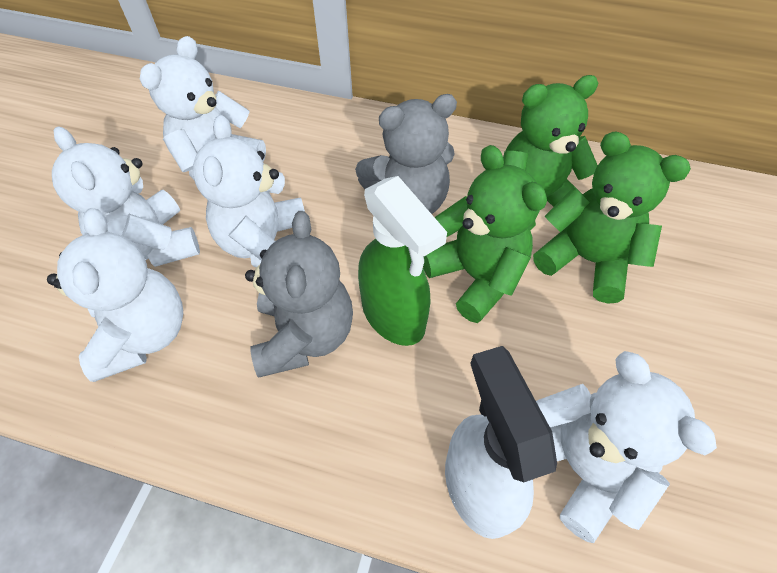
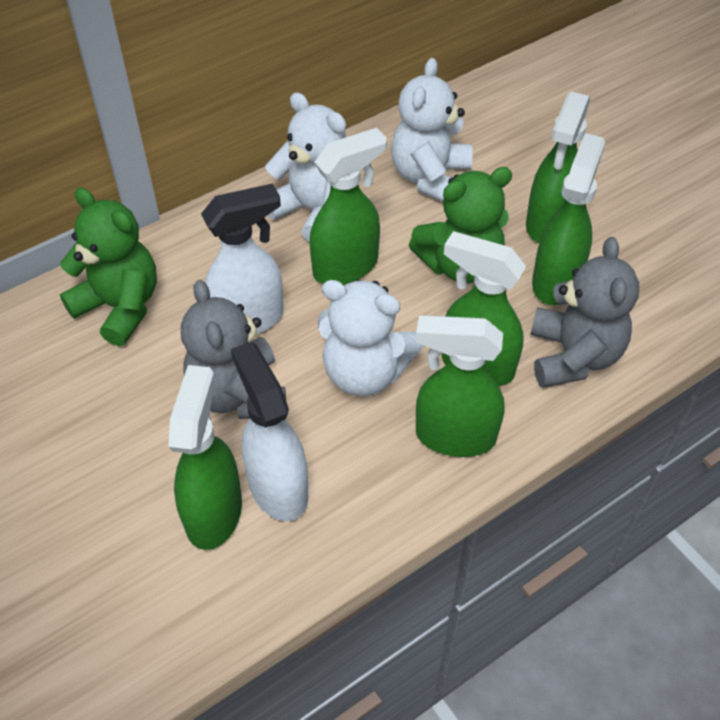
green spray bottle: 1 -> 6
green teddy bear: 3 -> 2
white spray bottle: 1 -> 2
white teddy bear: 5 -> 3

